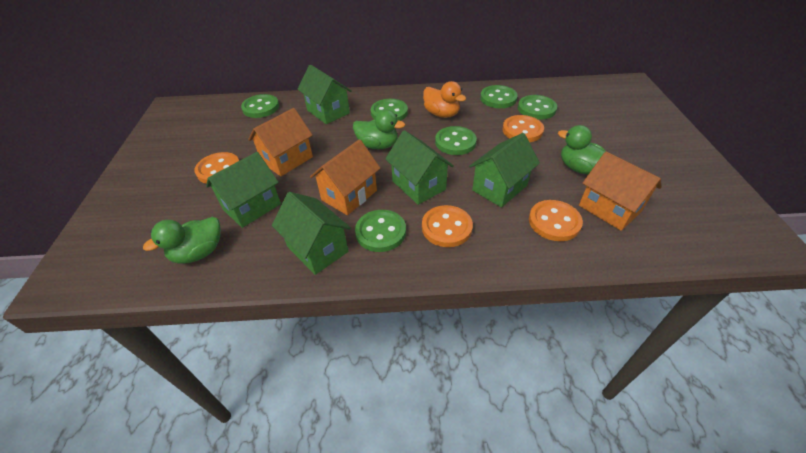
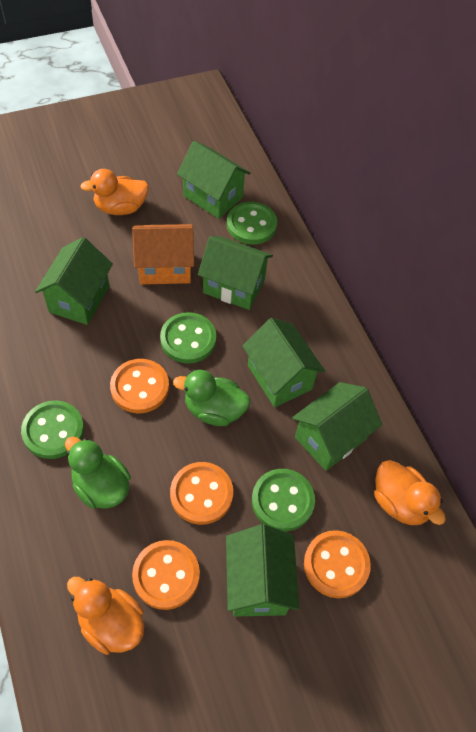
green button: 6 -> 4
green duck: 3 -> 2
green house: 5 -> 6
orange duck: 1 -> 3
orange house: 3 -> 1

